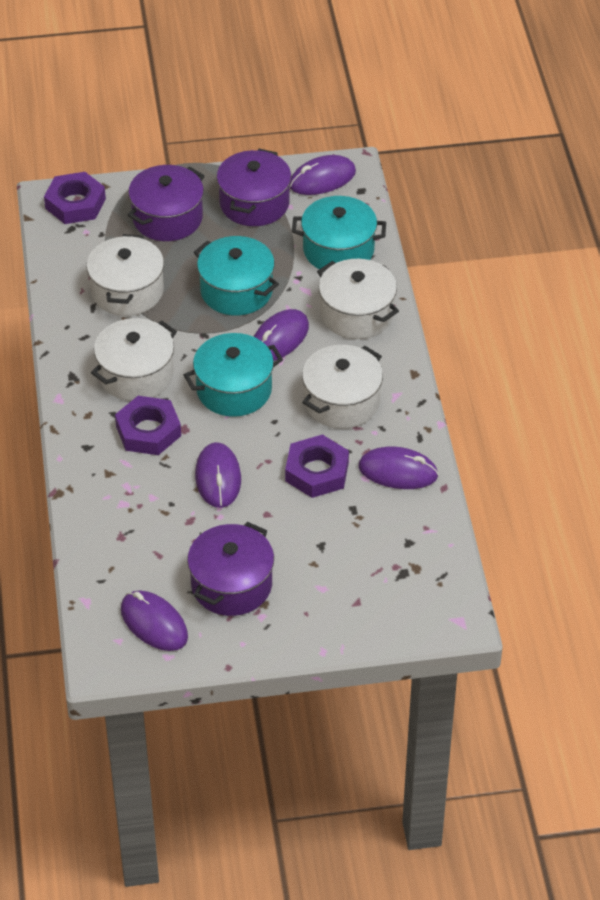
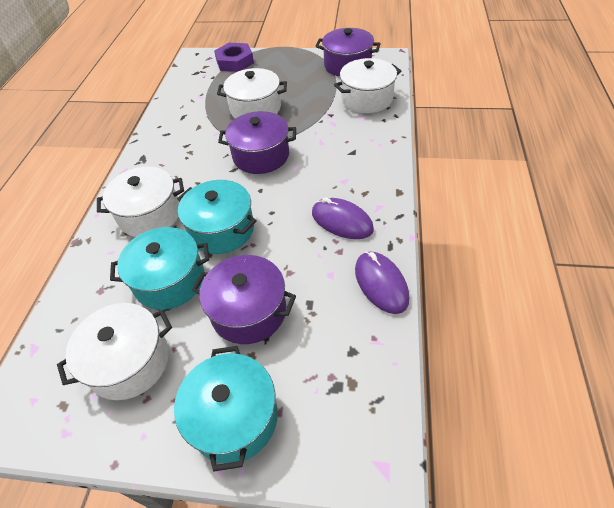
purple mouse: 5 -> 2
purple nut: 3 -> 1

